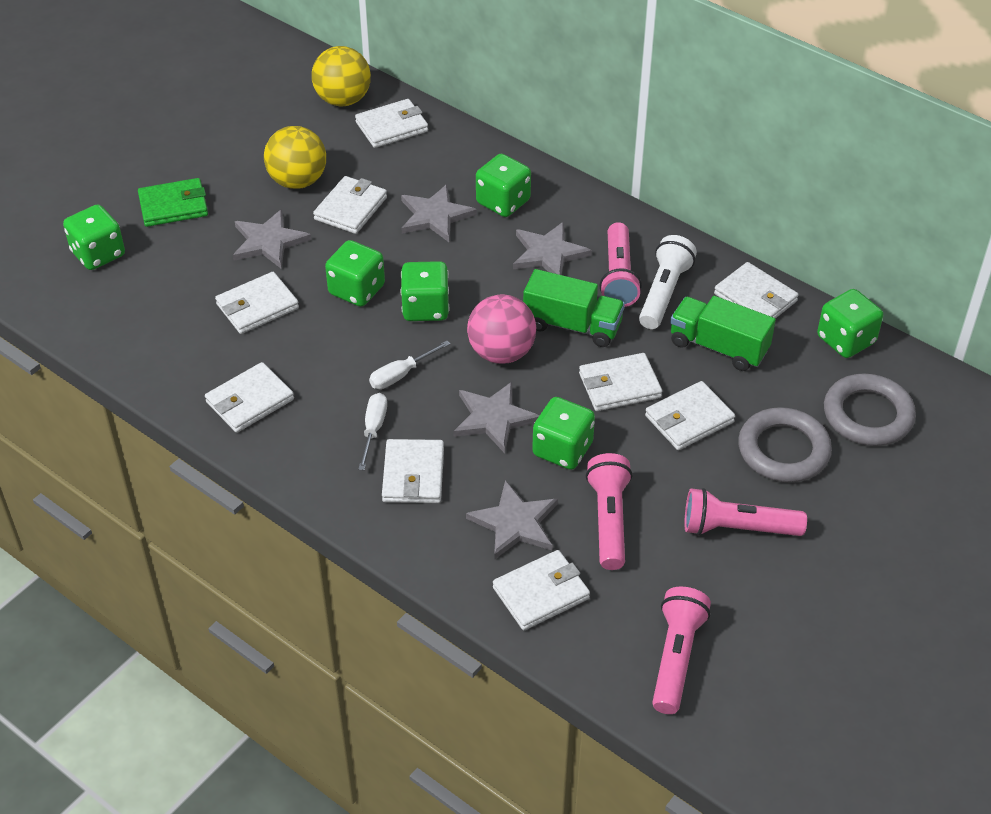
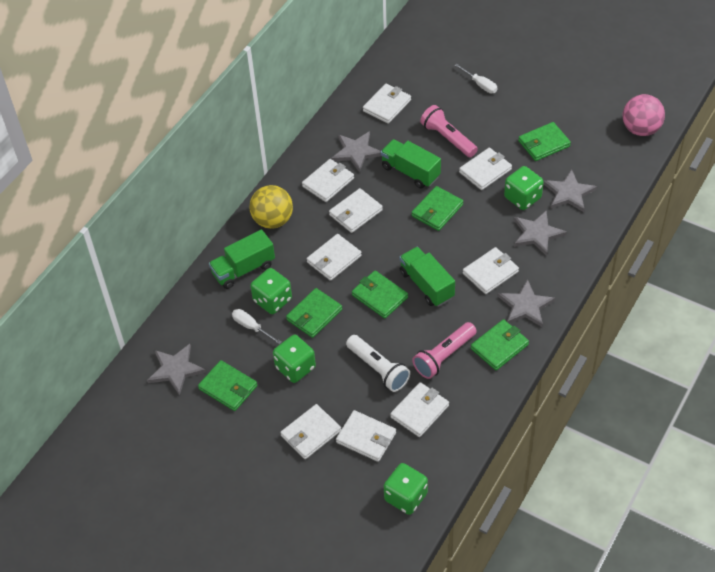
green dice: 6 -> 4
green truck: 2 -> 3
green wallet: 1 -> 6
grey ring: 2 -> 0
pink flashlight: 4 -> 2
yellow ball: 2 -> 1

